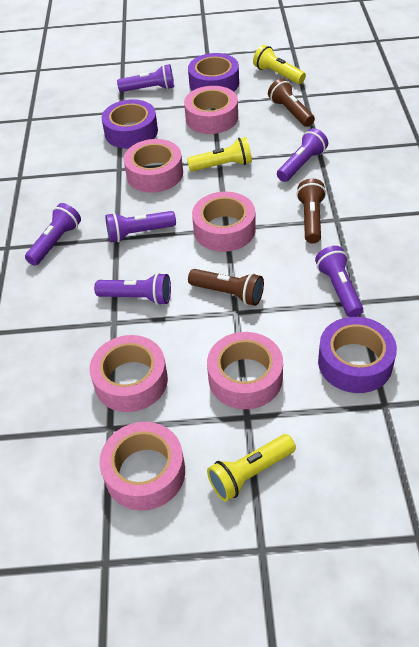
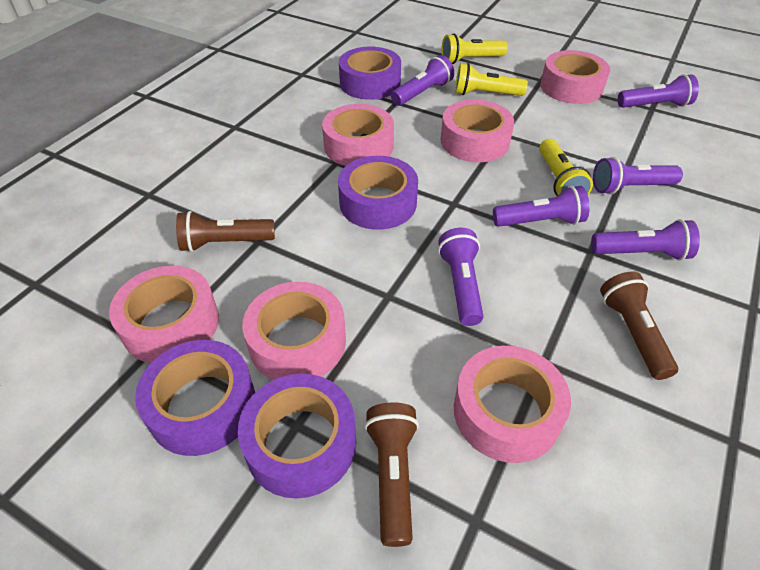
purple tape: 3 -> 4

